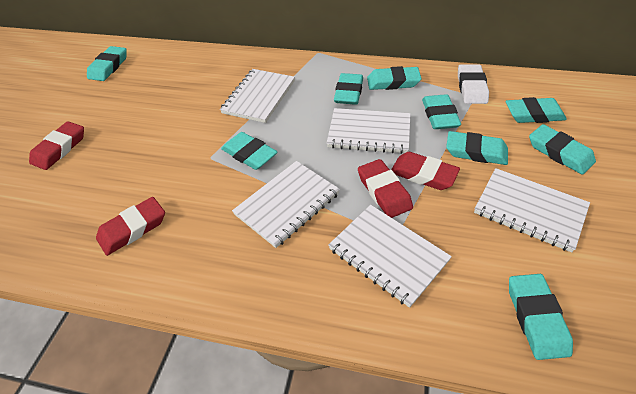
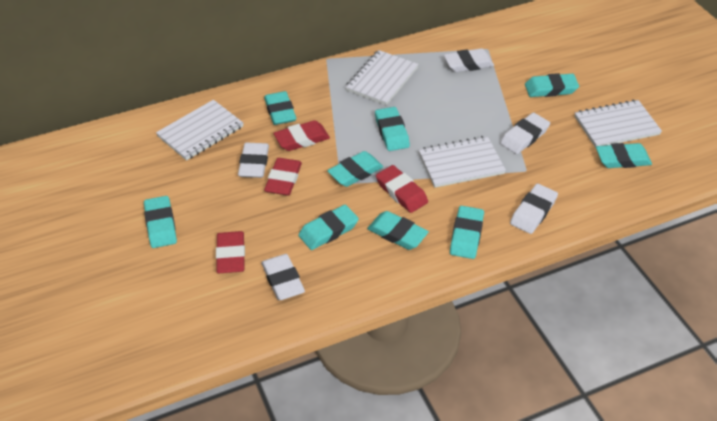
white eraser: 1 -> 5
white notebook: 5 -> 4

